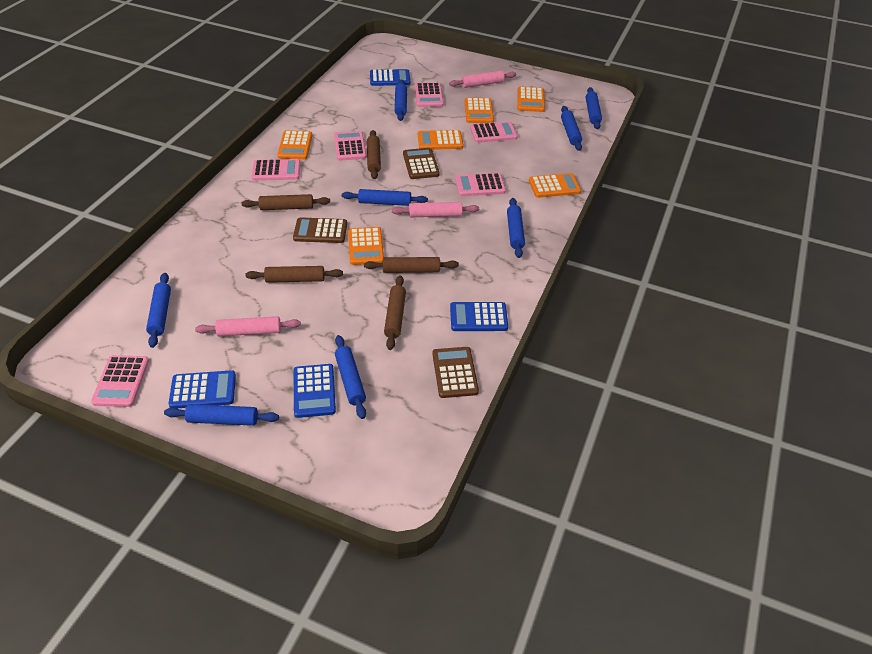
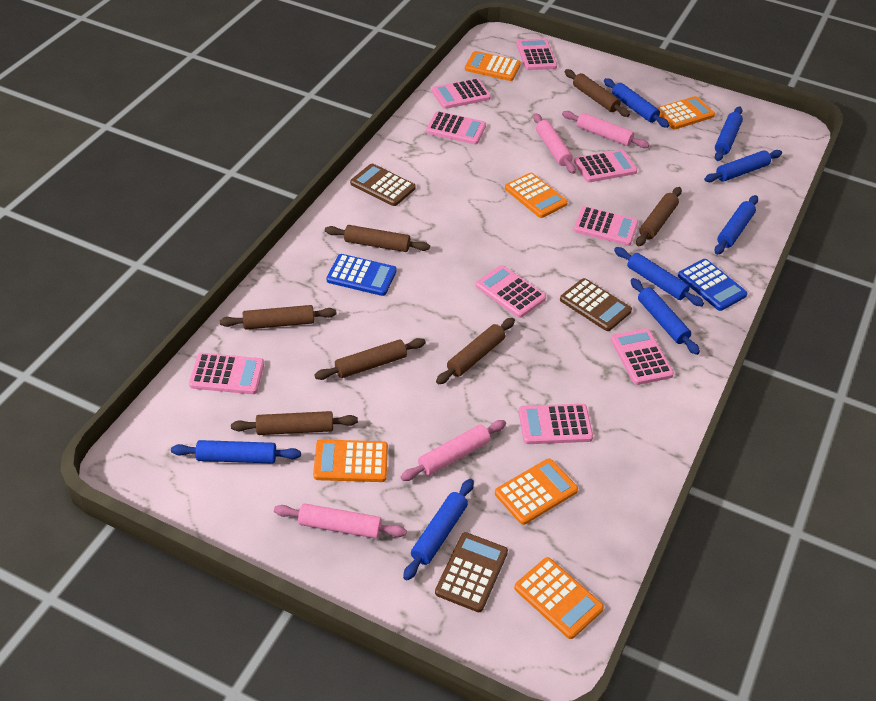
blue calculator: 4 -> 2
brown rolling pin: 5 -> 7
pink calculator: 6 -> 9
pink rolling pin: 3 -> 4

